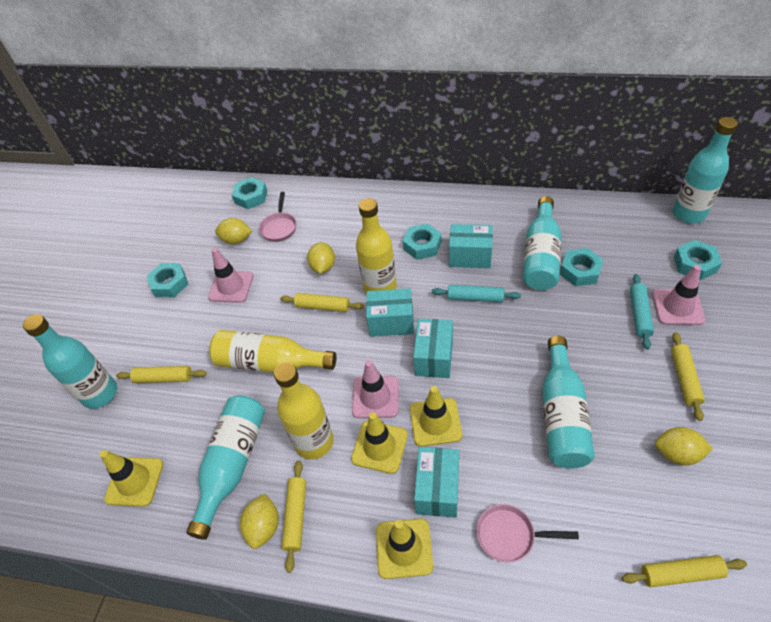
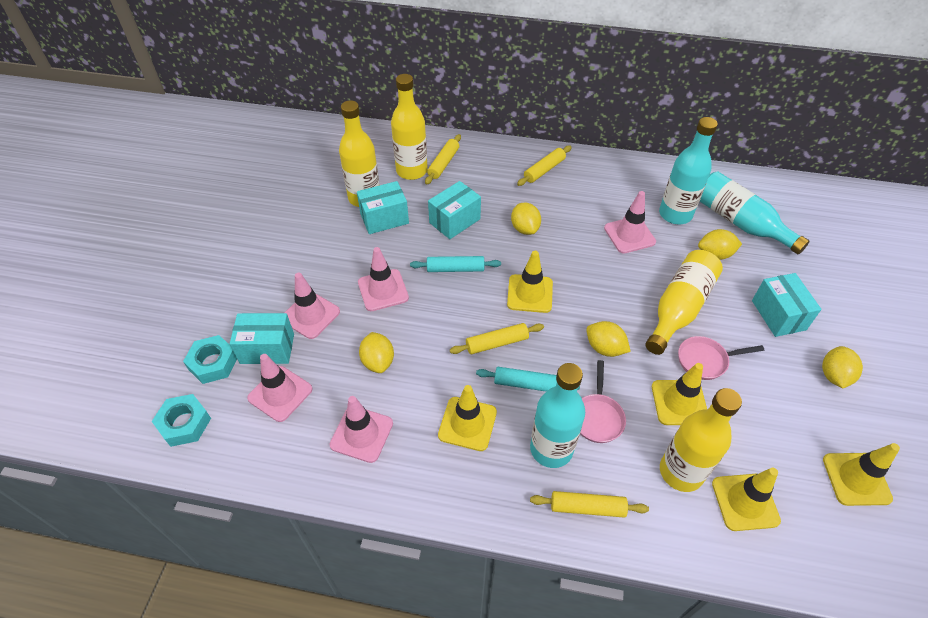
pink traffic cone: 3 -> 5
turquoise bottle: 5 -> 3
turquoise nut: 5 -> 2
yellow bottle: 3 -> 4
yellow lemon: 4 -> 5
yellow rolling pin: 5 -> 4
yellow traffic cone: 4 -> 5

